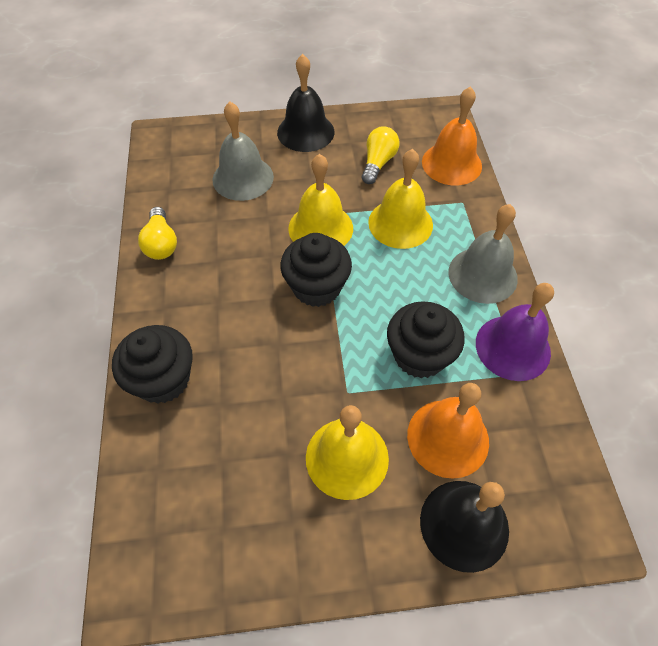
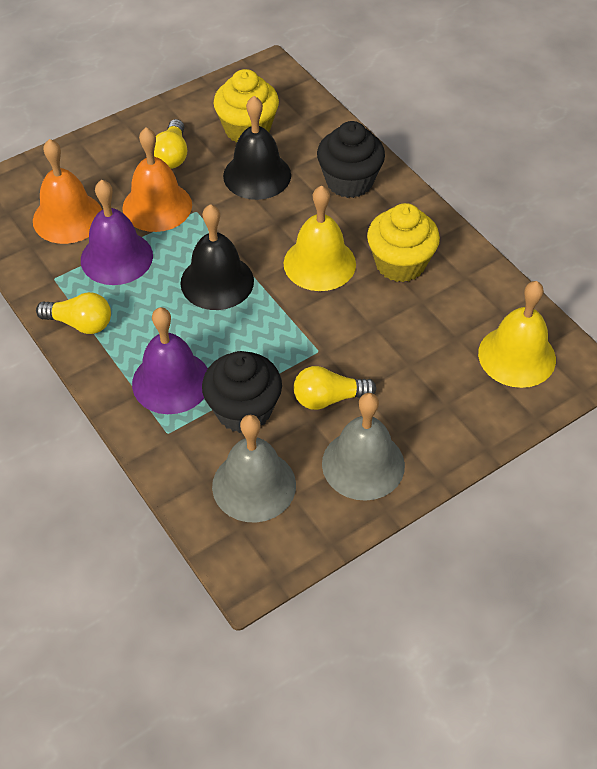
black cupcake: 3 -> 2
purple bell: 1 -> 2
yellow bell: 3 -> 2
yellow cupcake: 0 -> 2
yellow light bulb: 2 -> 3

